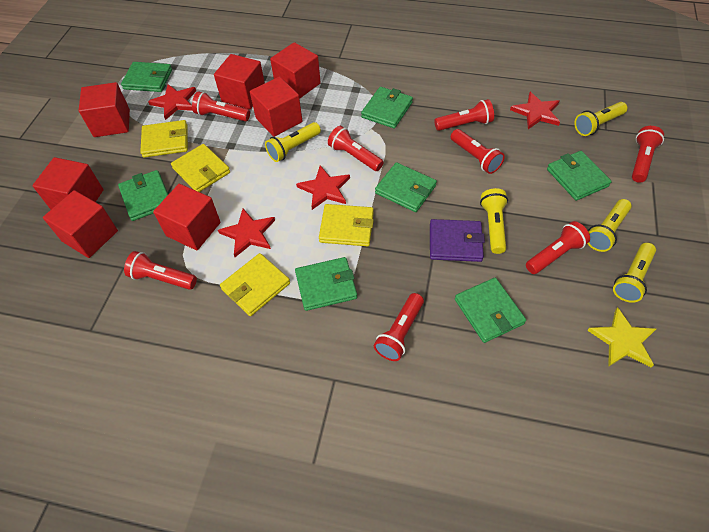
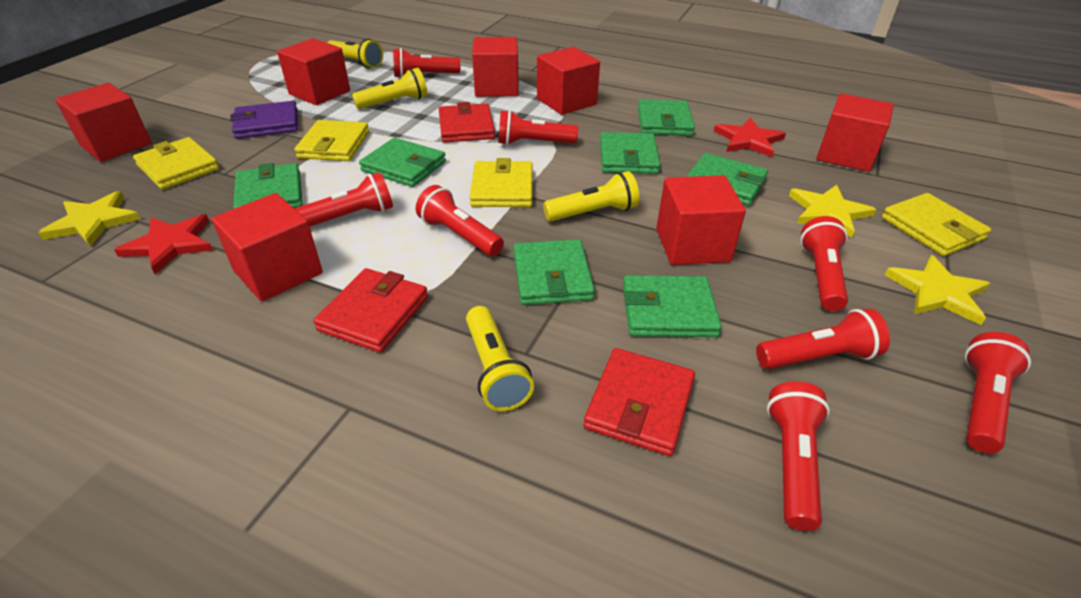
red star: 4 -> 2
red wallet: 0 -> 3
yellow flashlight: 5 -> 4
yellow star: 1 -> 3

